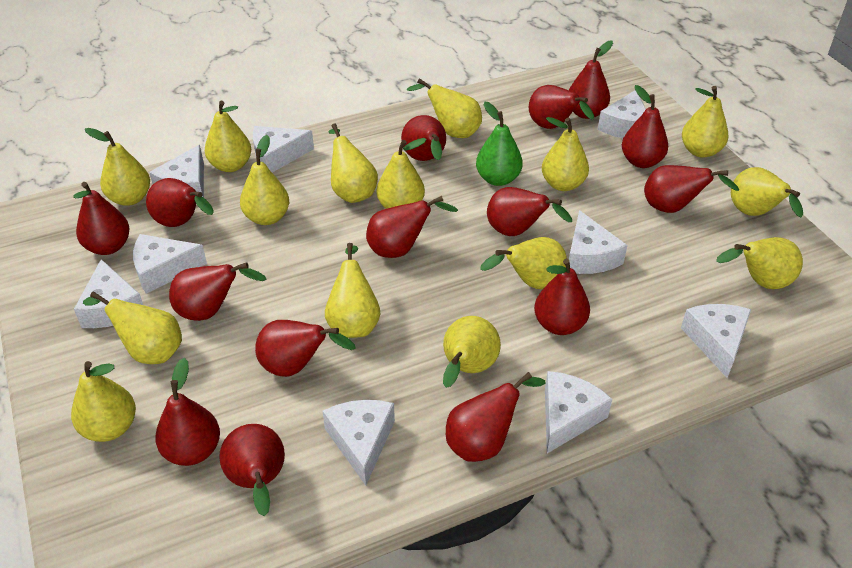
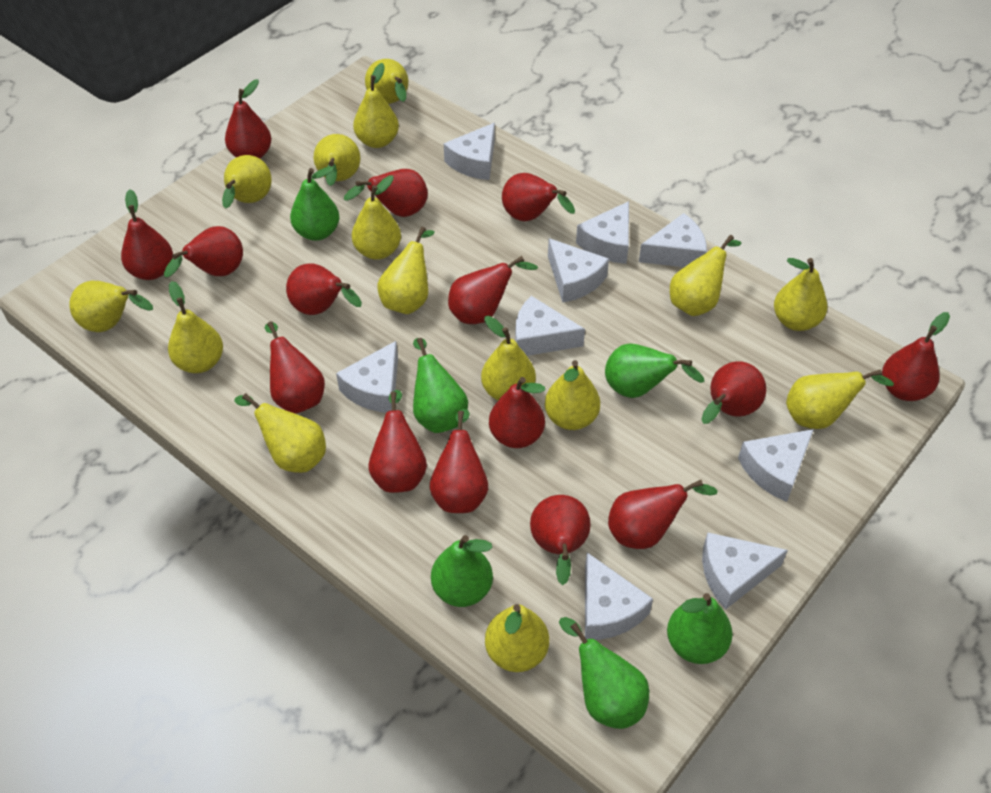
green pear: 1 -> 6

